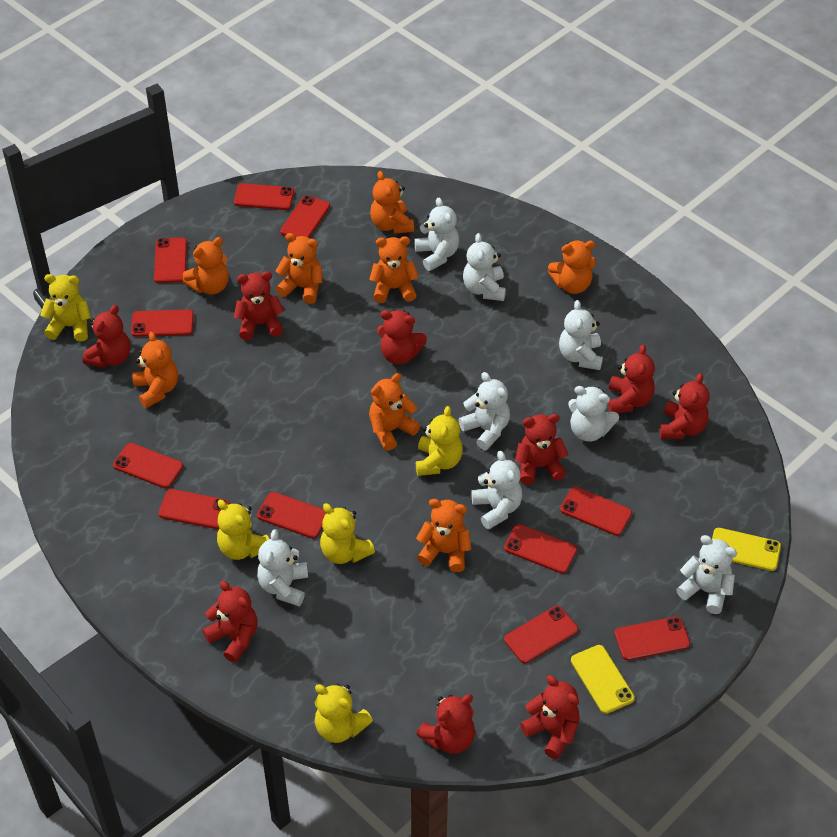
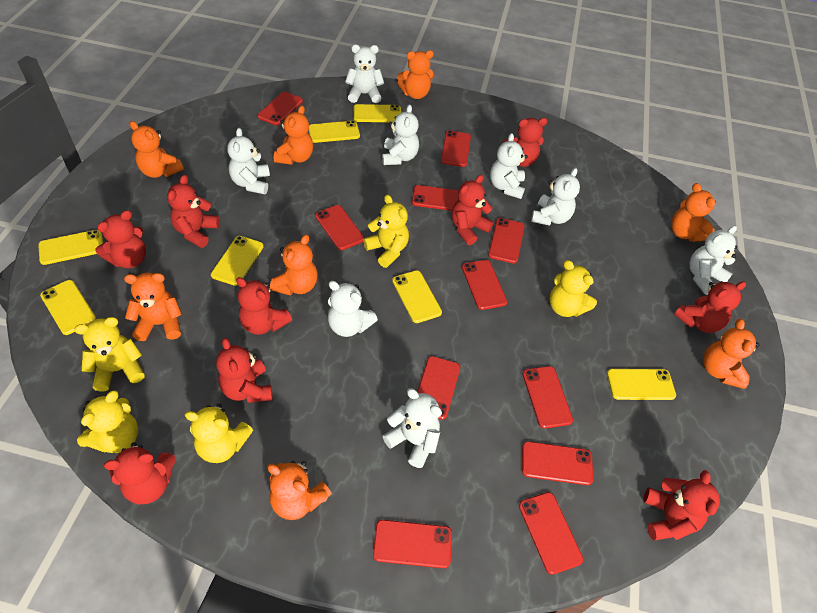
yellow phone: 2 -> 7

